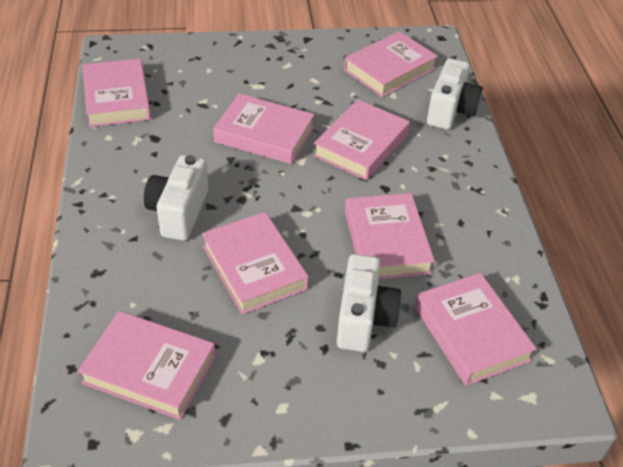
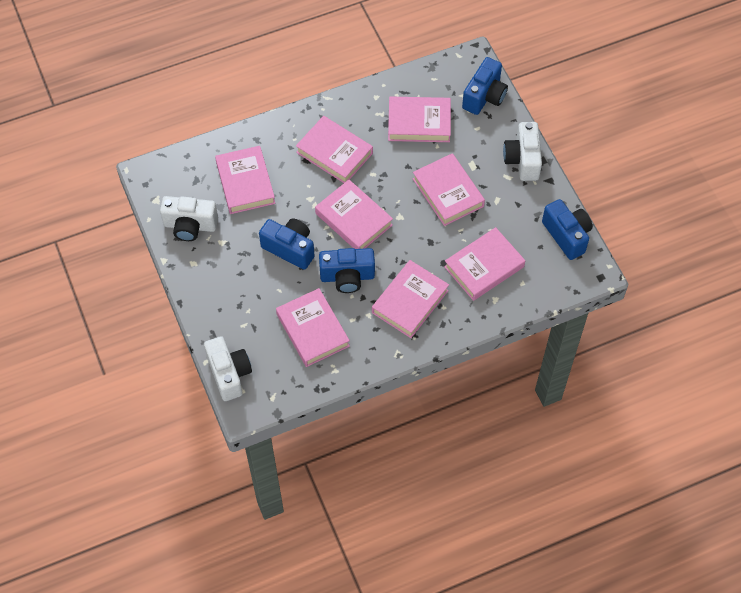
blue camera: 0 -> 4

